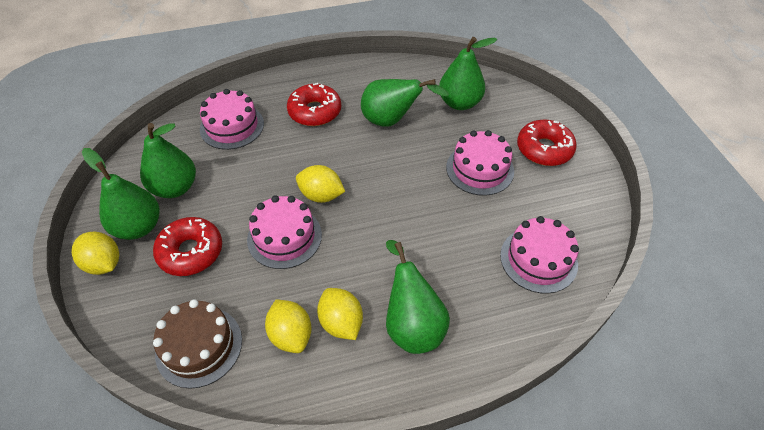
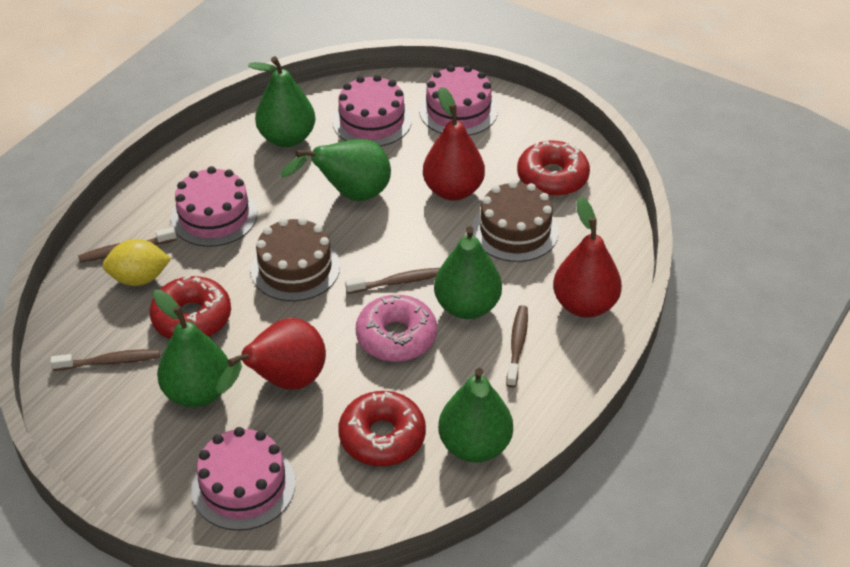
brown cake: 1 -> 2
brown toothbrush: 0 -> 4
pink donut: 0 -> 1
red pear: 0 -> 3
yellow lemon: 4 -> 1

